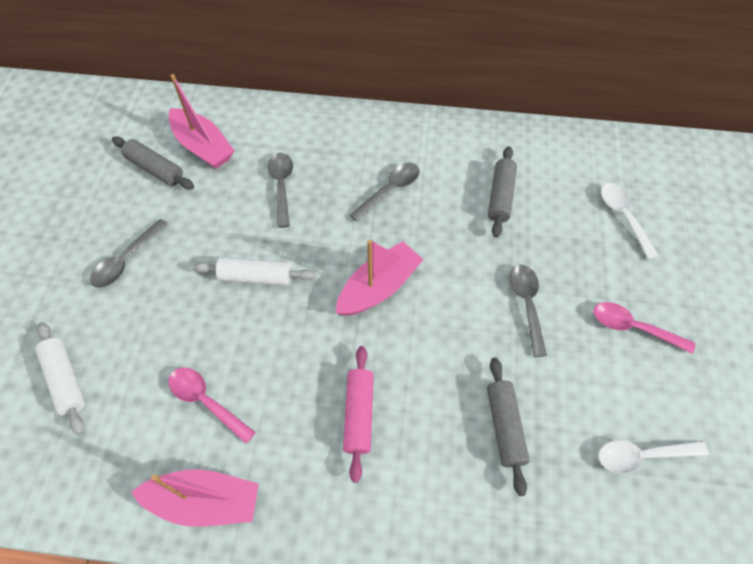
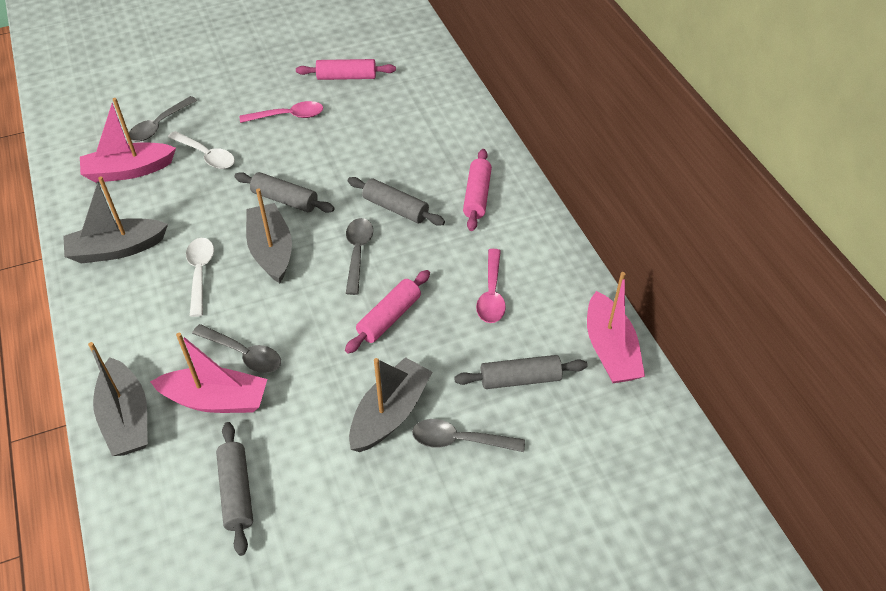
grey boat: 0 -> 4
grey rolling pin: 3 -> 4
pink rolling pin: 1 -> 3
white rolling pin: 2 -> 0

